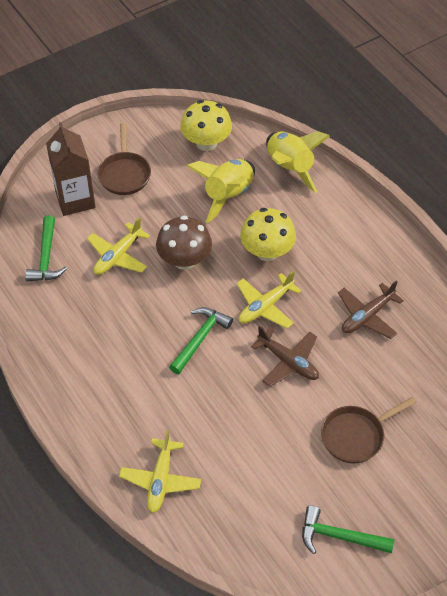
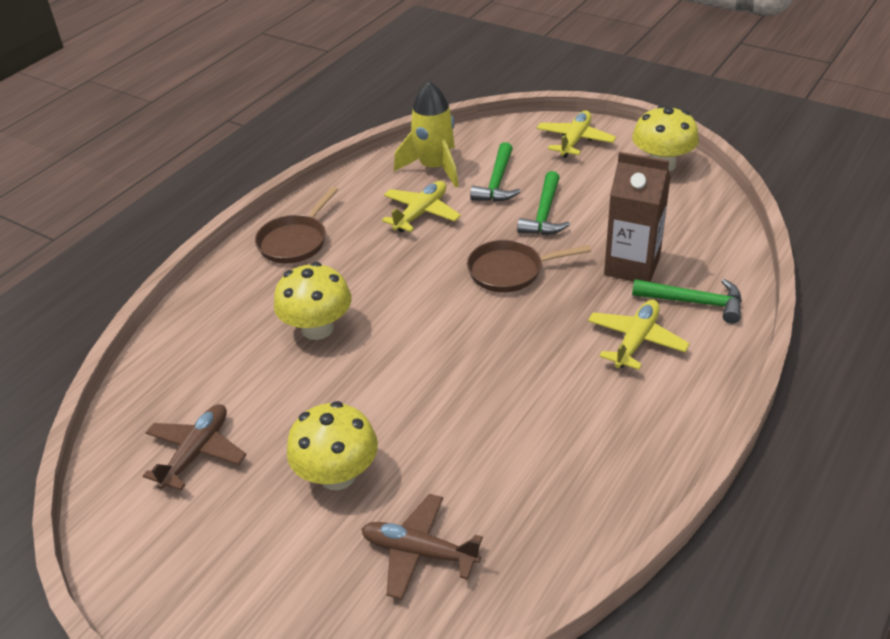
brown mushroom: 1 -> 0
yellow mushroom: 2 -> 3
yellow rocket: 2 -> 1

